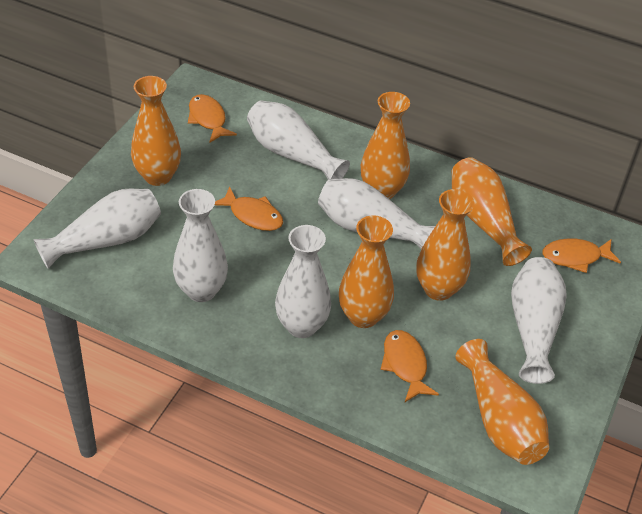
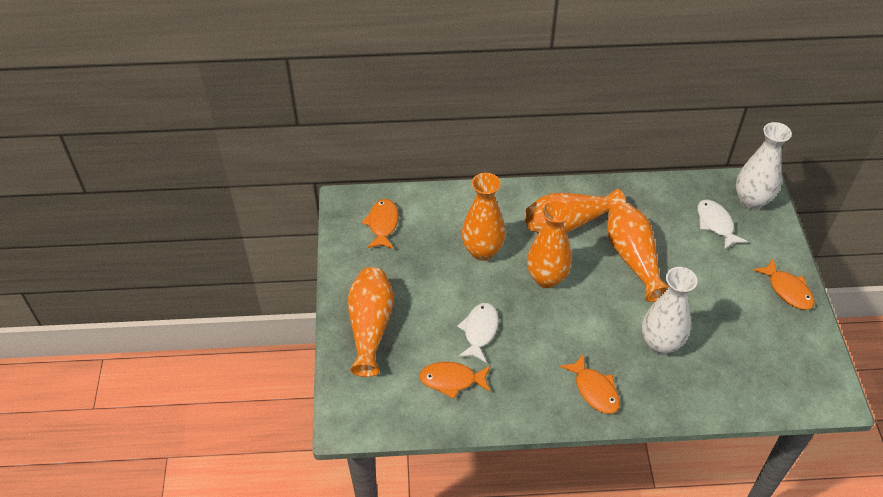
orange vase: 6 -> 5
white fish: 0 -> 2
white vase: 6 -> 2

